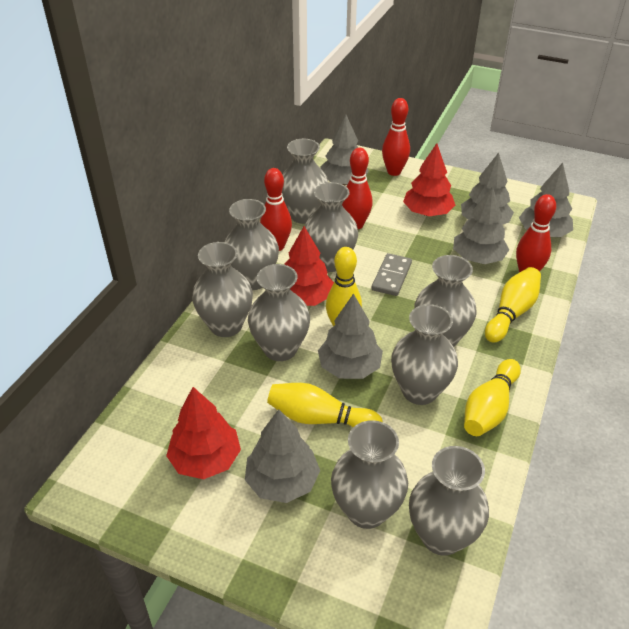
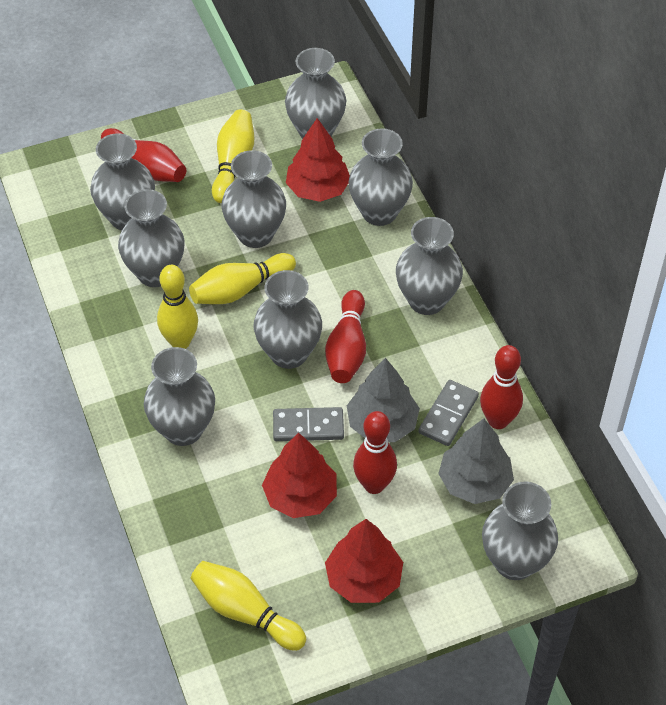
grey domino: 1 -> 2
grey tree: 6 -> 2

